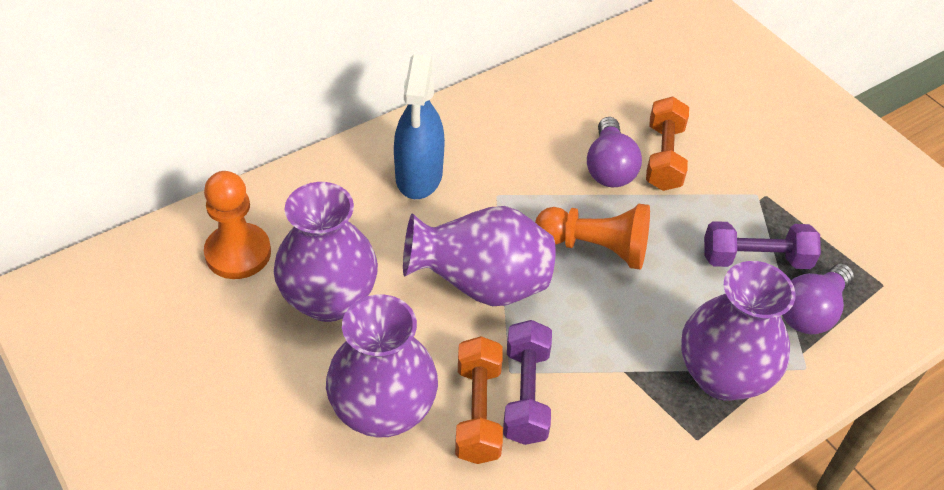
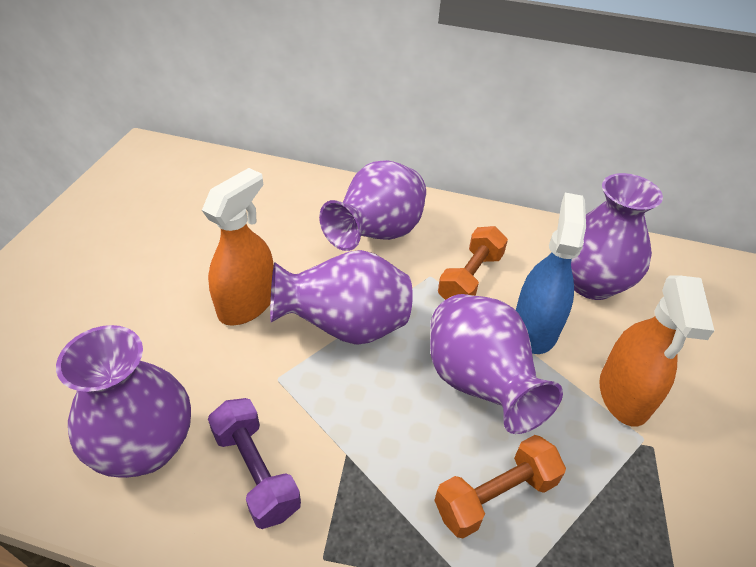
orange pawn: 2 -> 0
orange spray bottle: 0 -> 2
purple dumbbell: 2 -> 1
purple light bulb: 2 -> 0
purple vase: 4 -> 5

